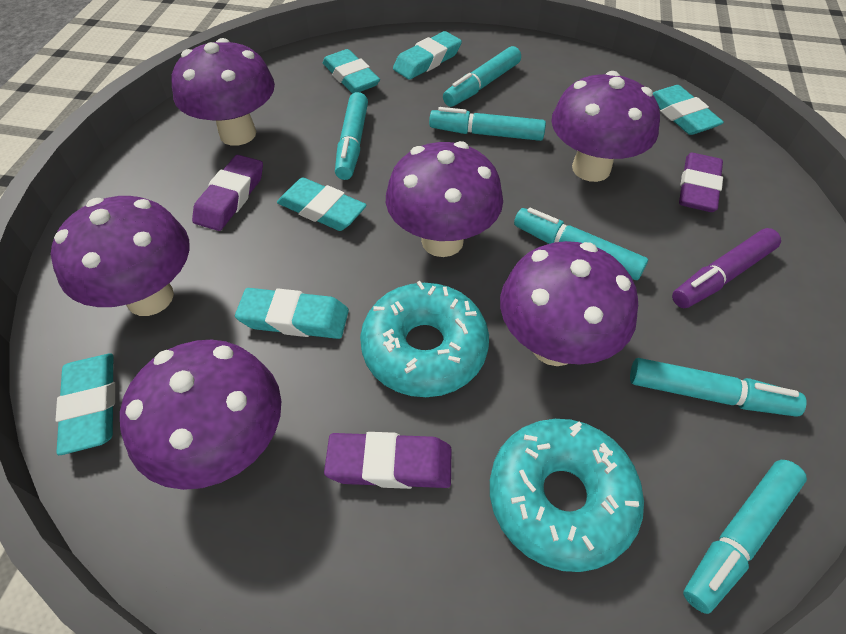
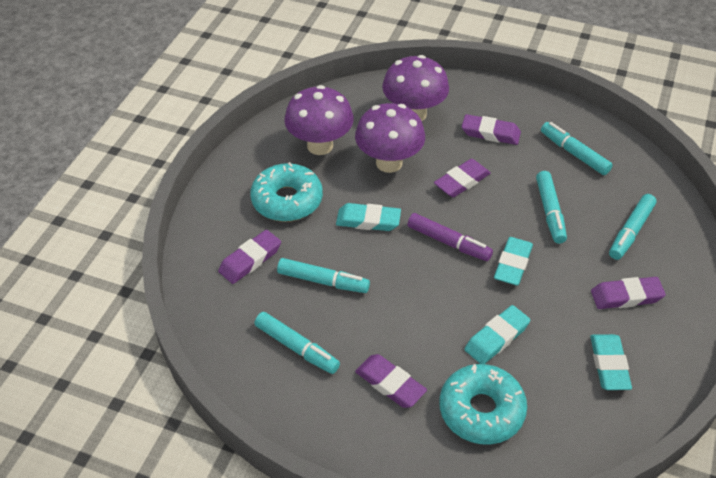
purple eraser: 3 -> 5
purple mushroom: 6 -> 3
turquoise eraser: 6 -> 4
turquoise marker: 6 -> 5

